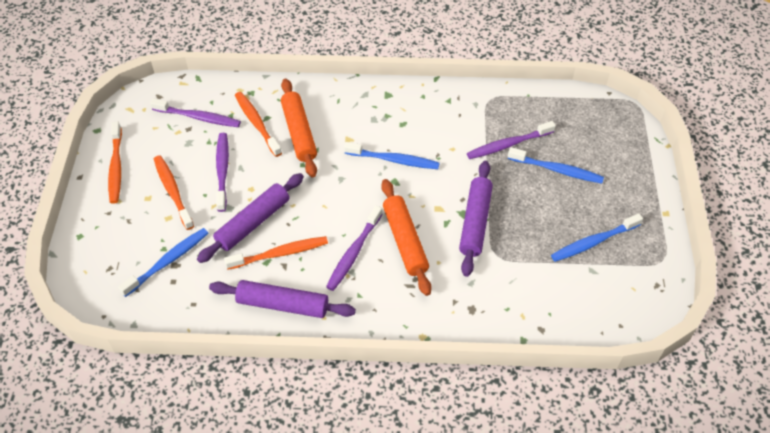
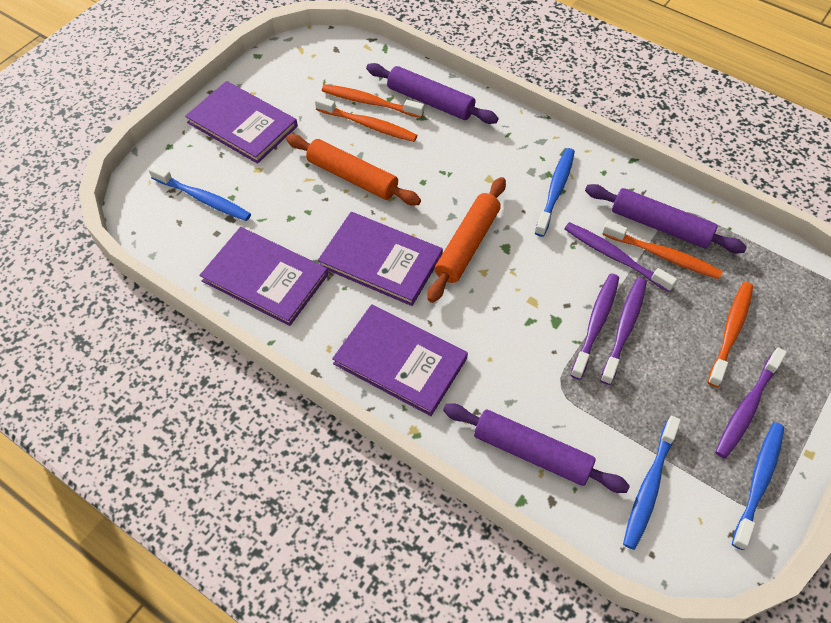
purple book: 0 -> 4

